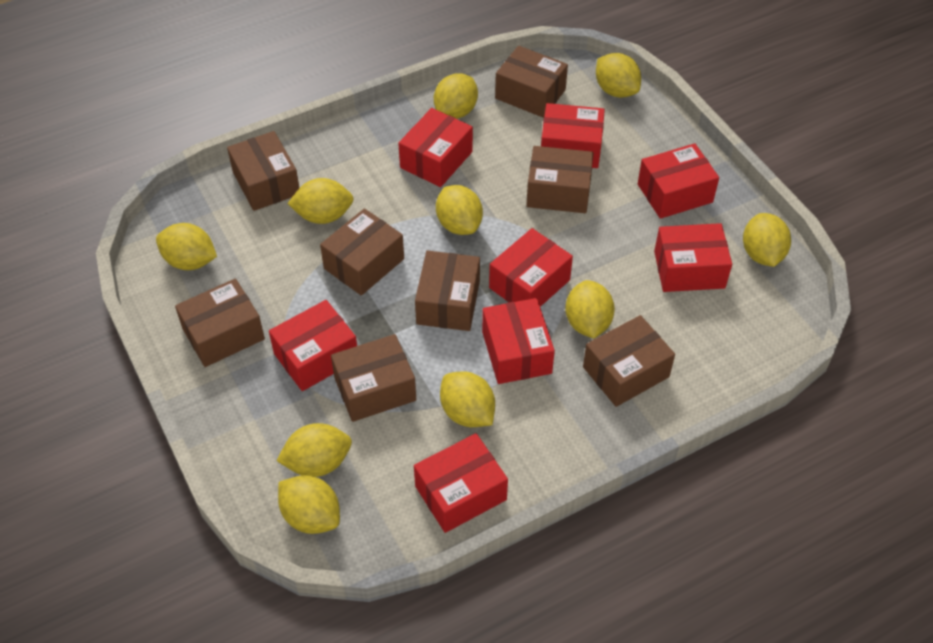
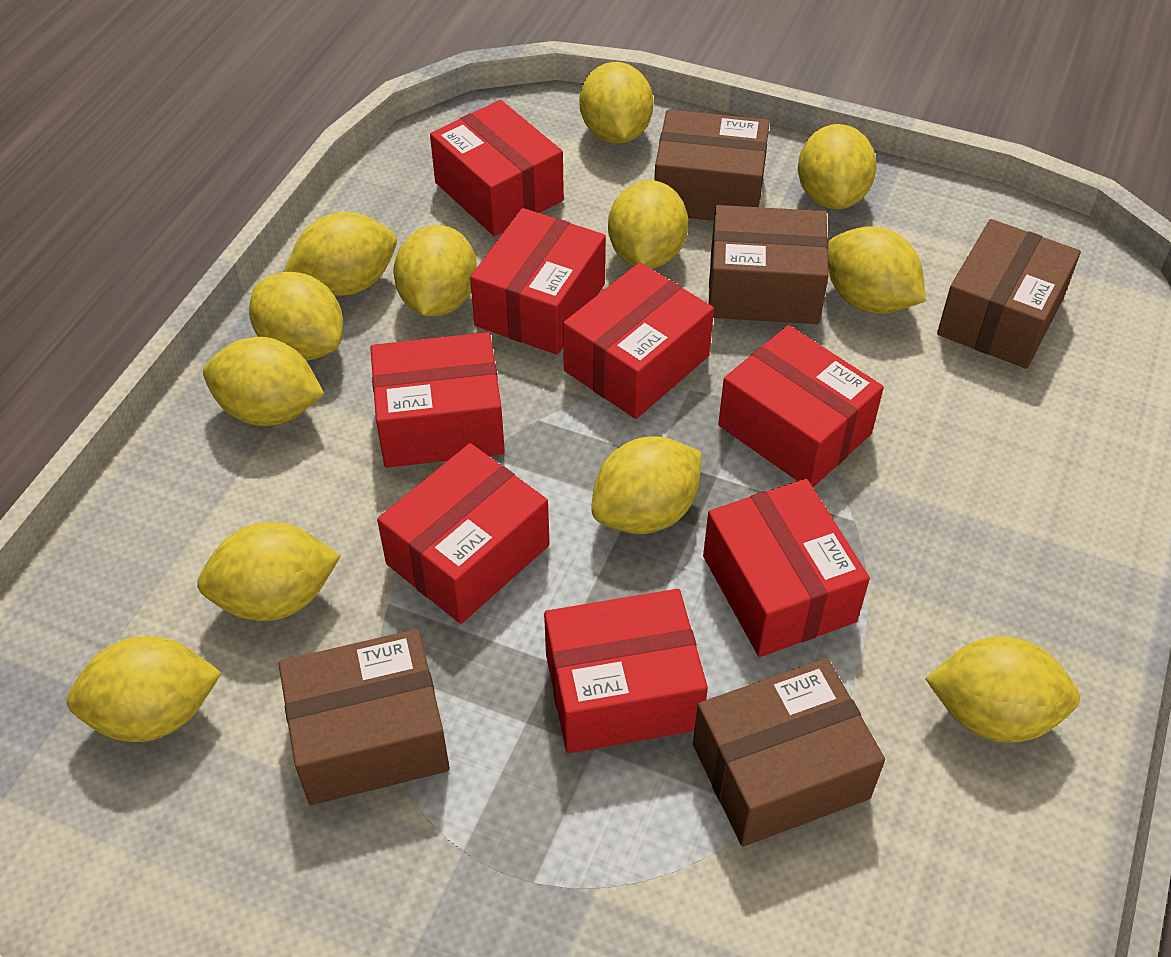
brown box: 8 -> 5
yellow lemon: 10 -> 12

